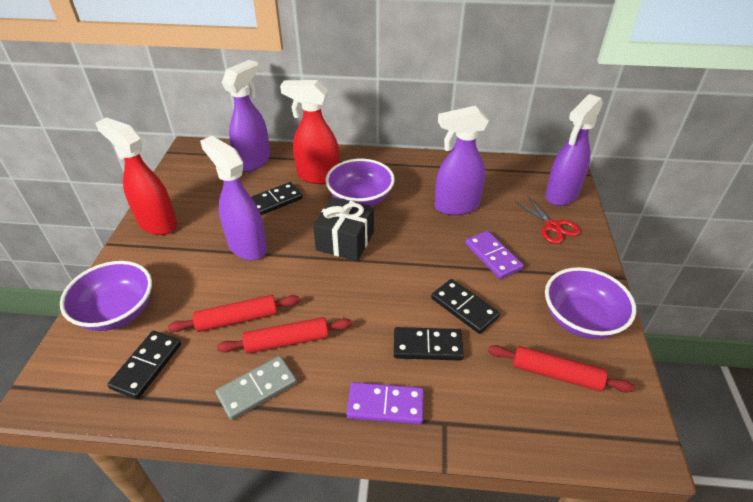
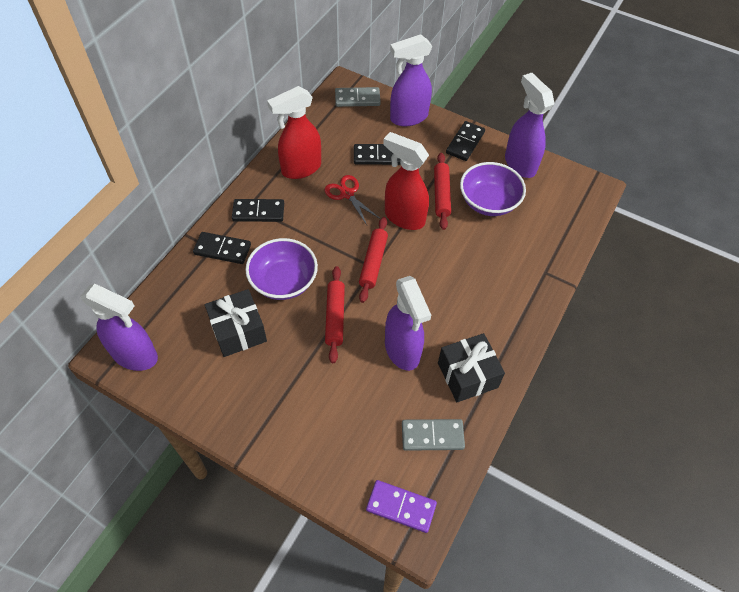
black gift: 1 -> 2
grey domino: 1 -> 2
purple bowl: 3 -> 2
purple domino: 2 -> 1

